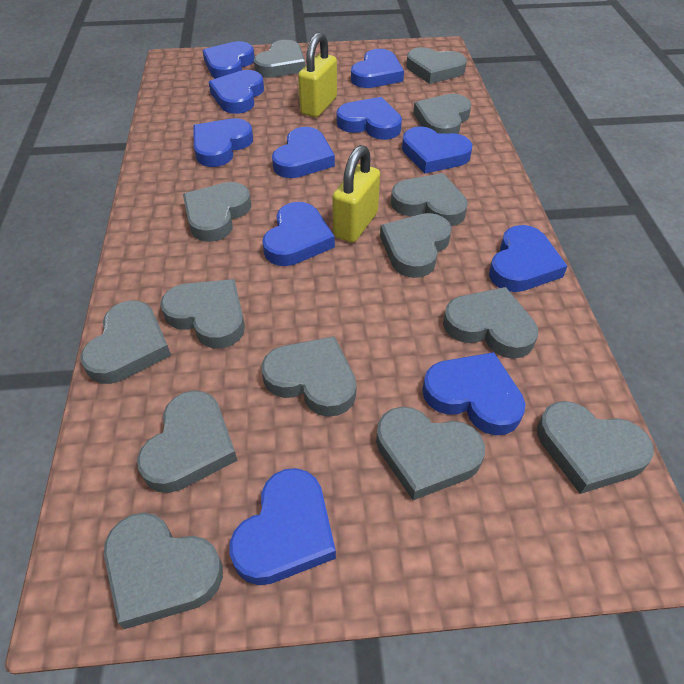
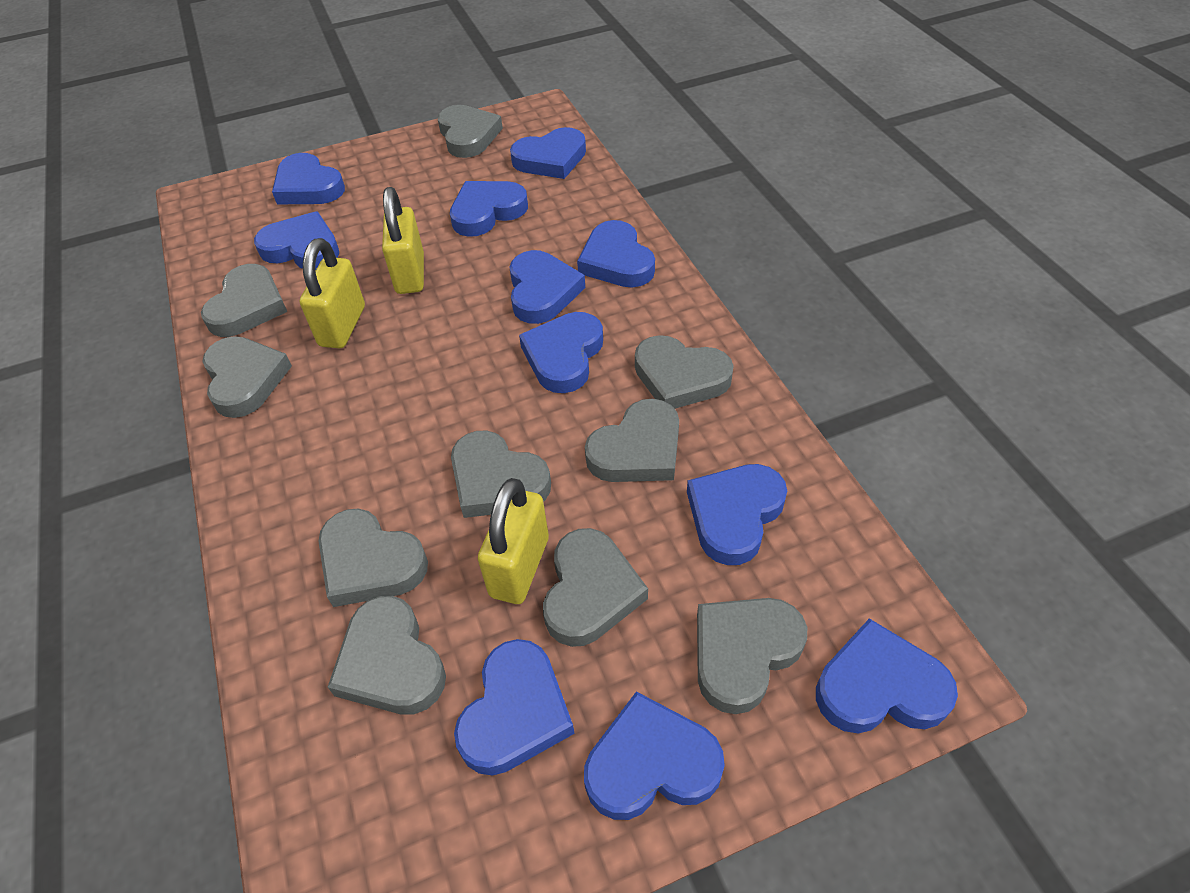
grey heart: 14 -> 10
yellow padlock: 2 -> 3

